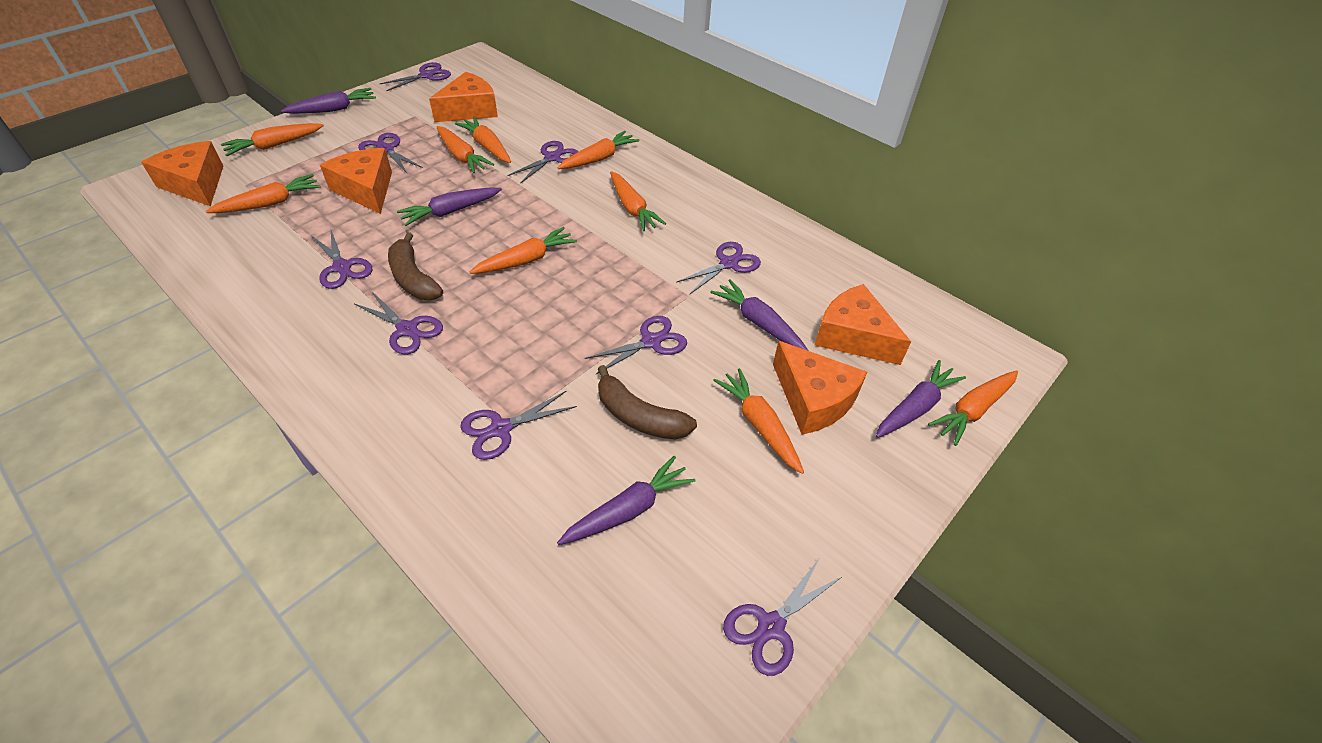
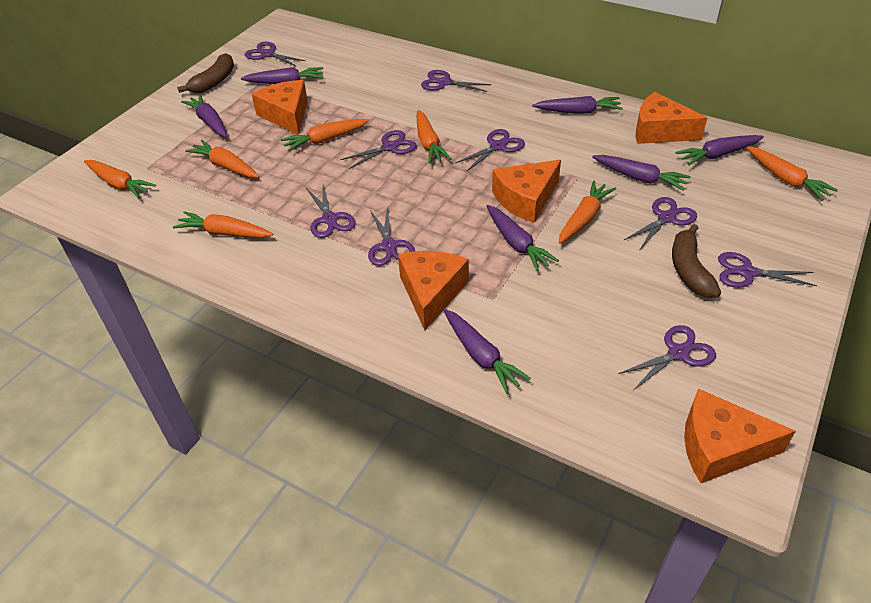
orange carrot: 9 -> 7
purple carrot: 5 -> 7

